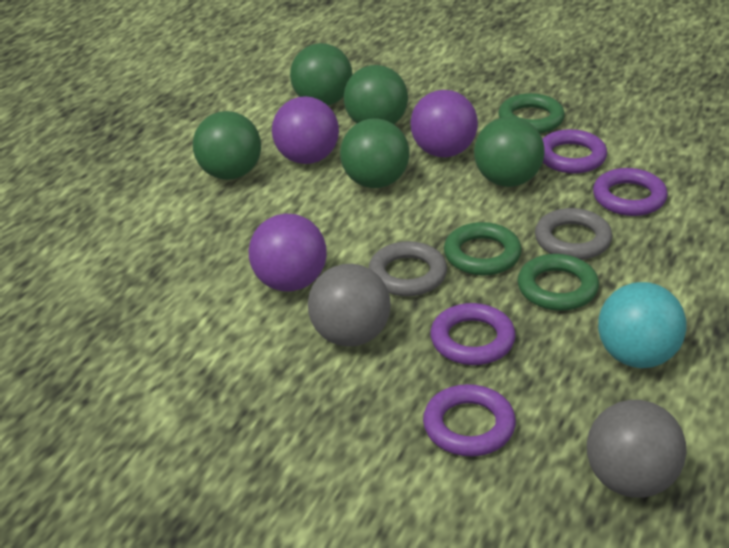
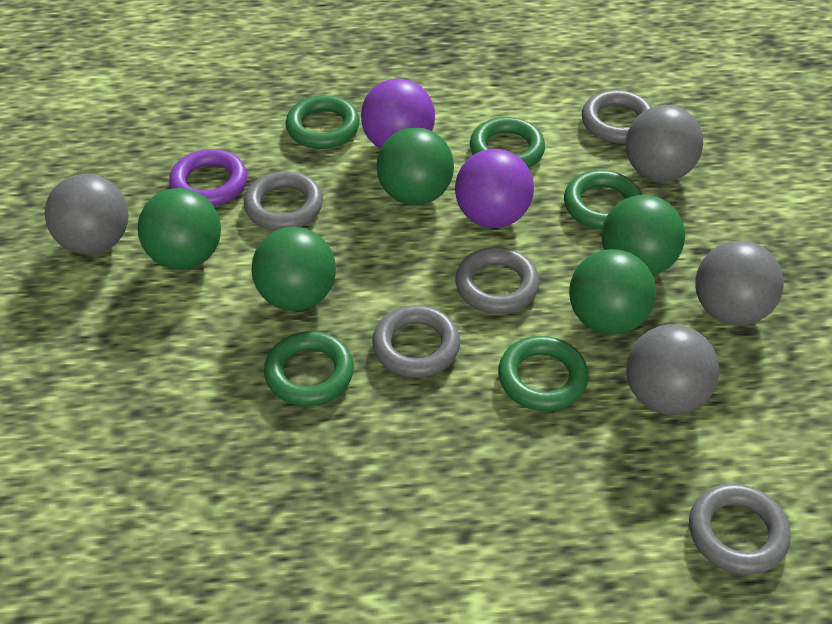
green ring: 3 -> 5
grey ball: 2 -> 4
grey ring: 2 -> 5
purple ball: 3 -> 2
purple ring: 4 -> 1
turquoise ball: 1 -> 0

